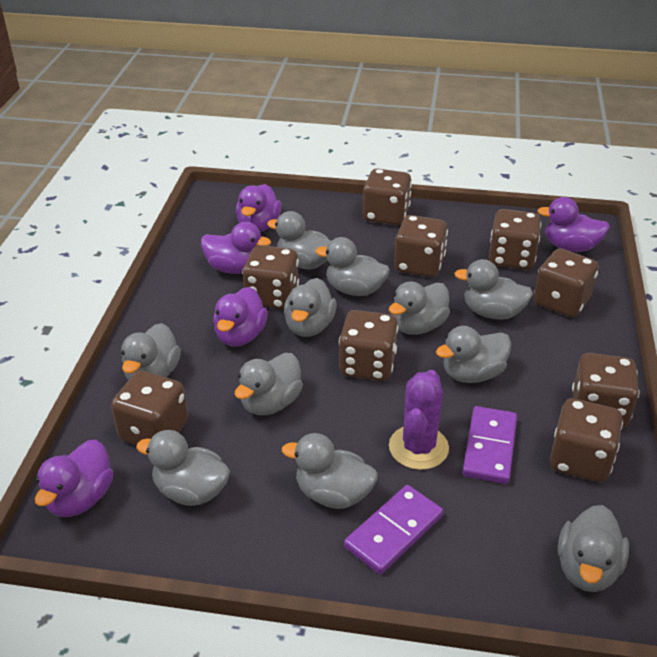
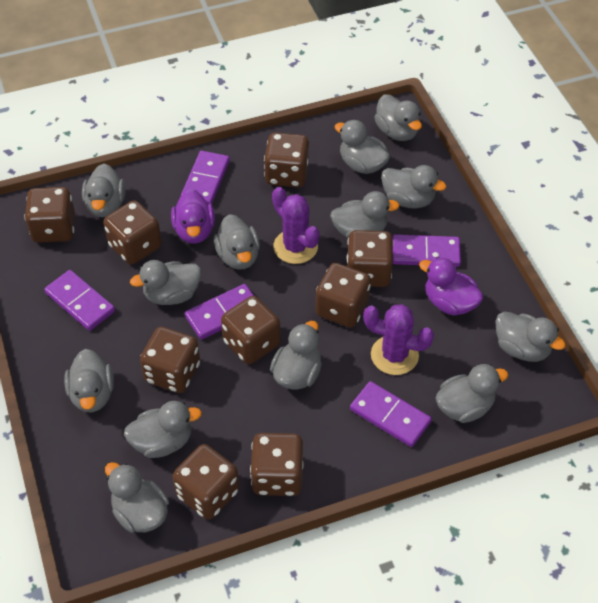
grey duck: 11 -> 13
purple cactus: 1 -> 2
purple domino: 2 -> 5
purple duck: 5 -> 2

